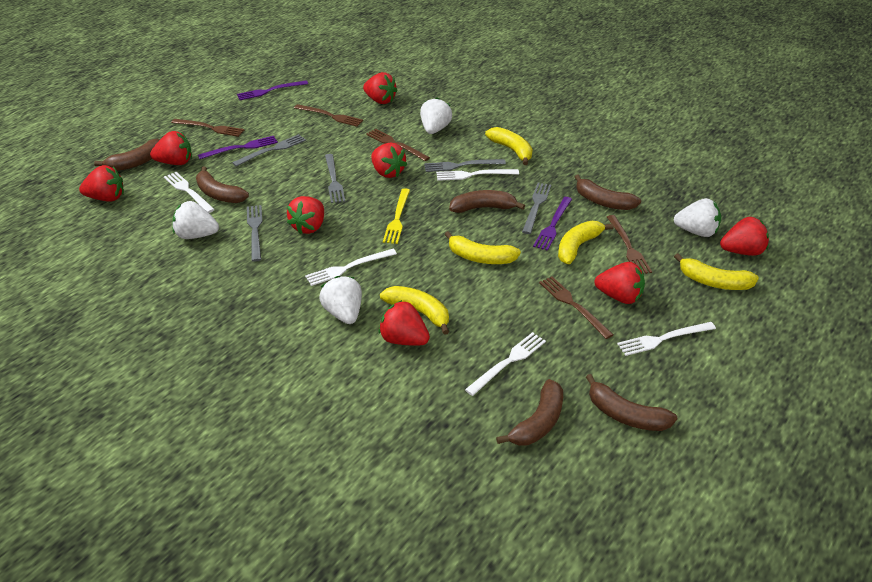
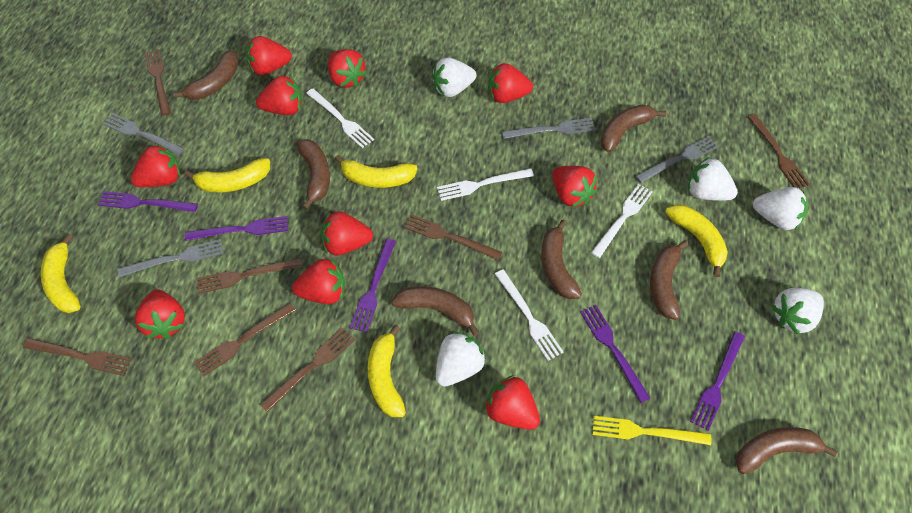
brown banana: 6 -> 7
brown fork: 5 -> 7
grey fork: 5 -> 4
purple fork: 3 -> 5
red strawberry: 8 -> 10
white fork: 5 -> 4
white strawberry: 4 -> 5

